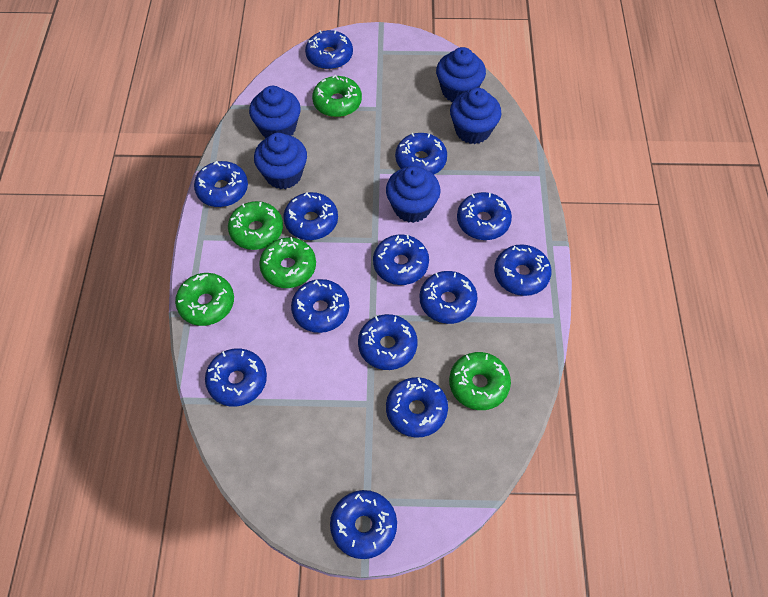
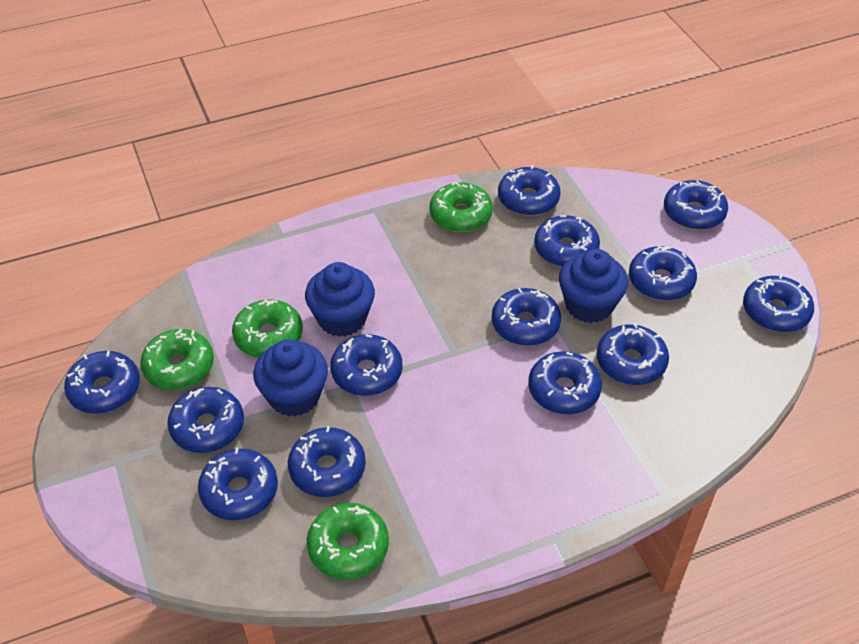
blue cupcake: 5 -> 3
green donut: 5 -> 4

